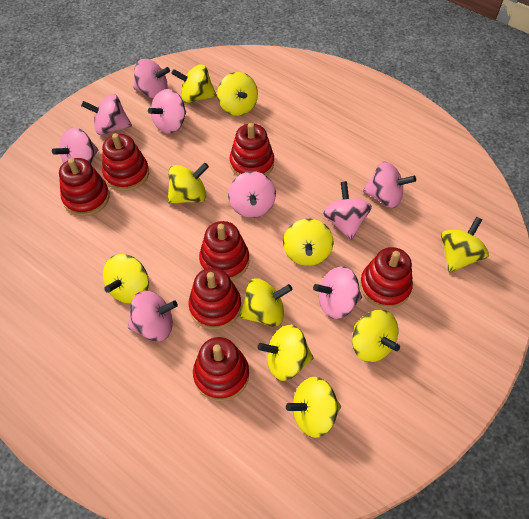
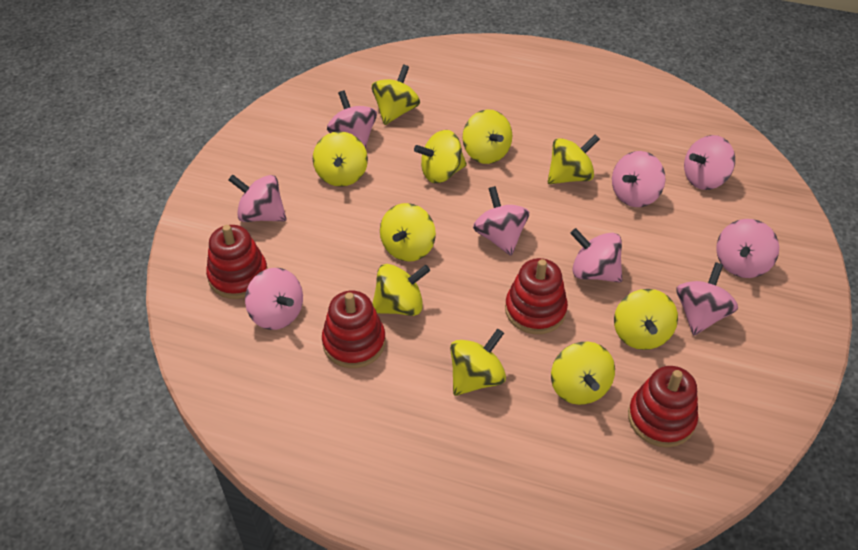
red stacking toy: 7 -> 4

